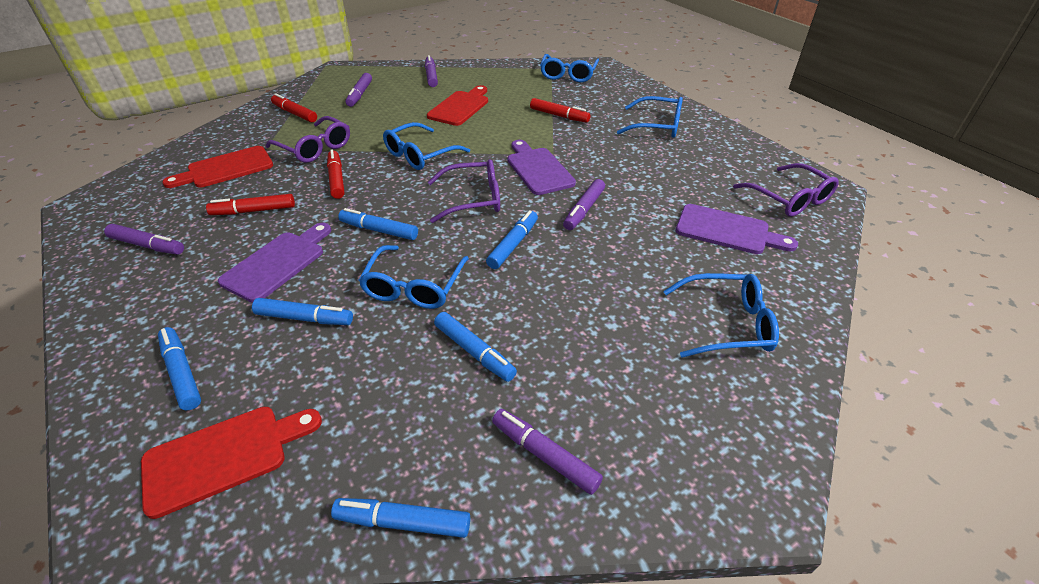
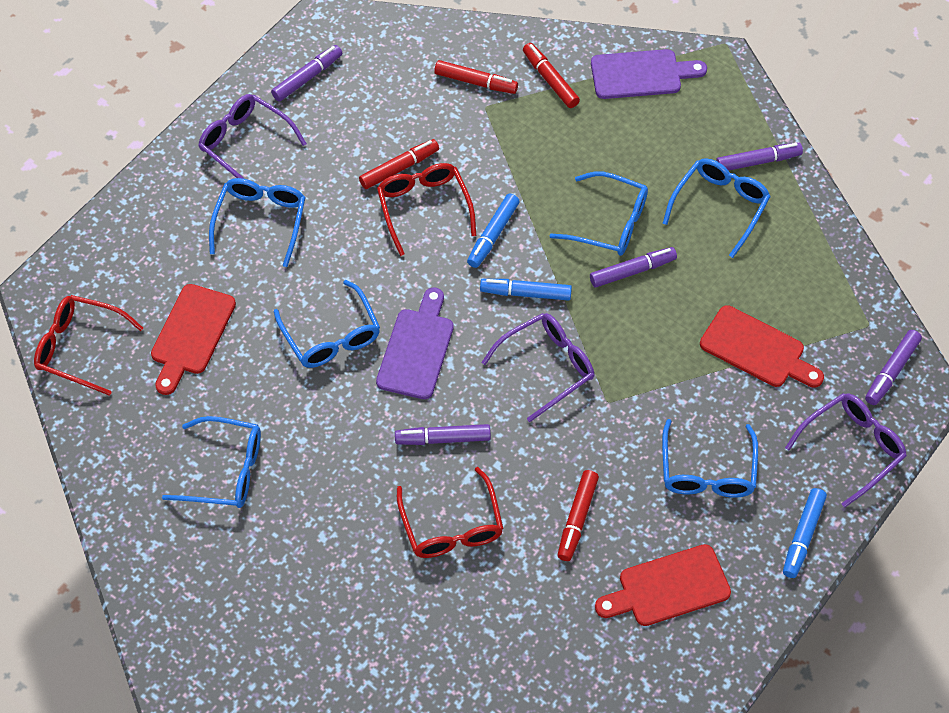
blue glasses: 5 -> 6
blue marker: 6 -> 3
purple cutting board: 3 -> 2
red glasses: 0 -> 3

